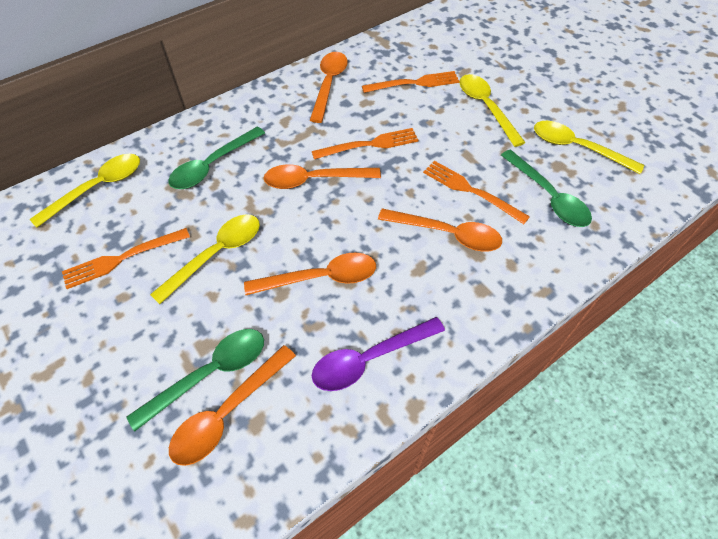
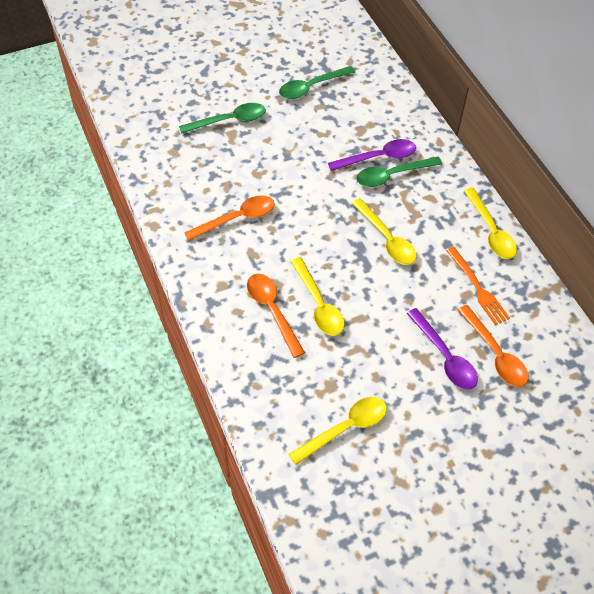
orange fork: 4 -> 1
orange spoon: 5 -> 3
purple spoon: 1 -> 2

